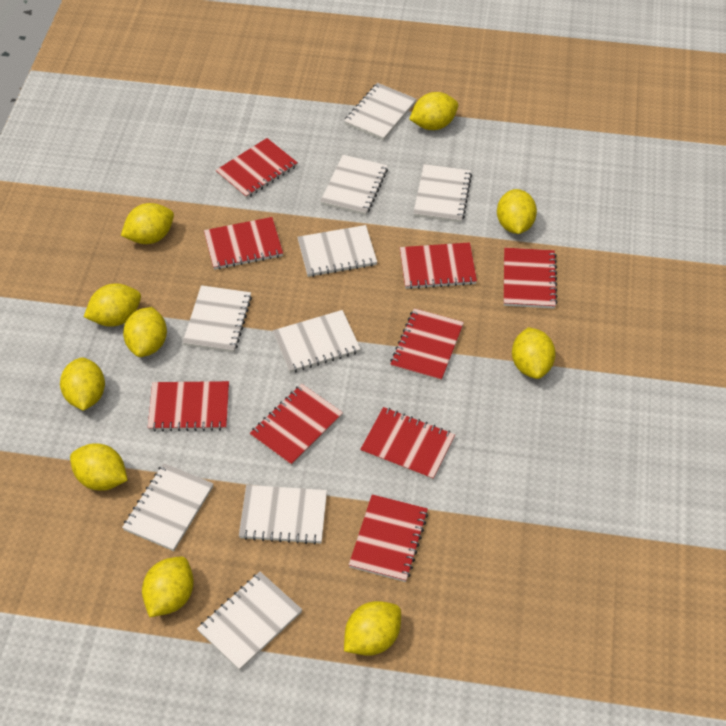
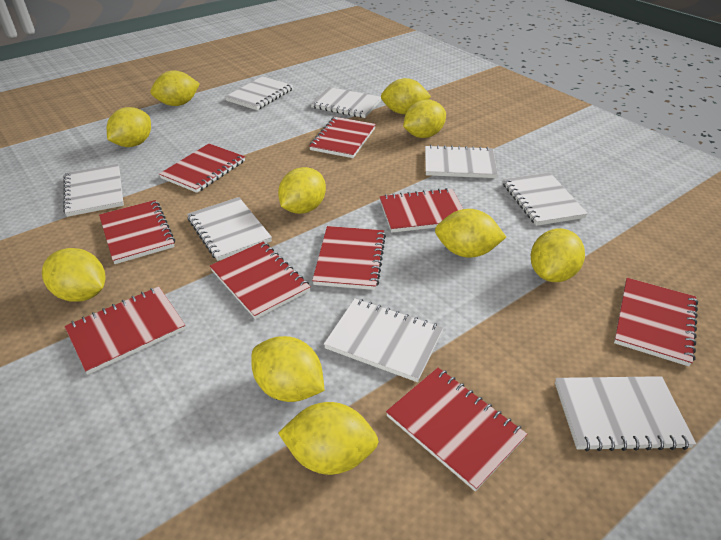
white notebook: 9 -> 8

